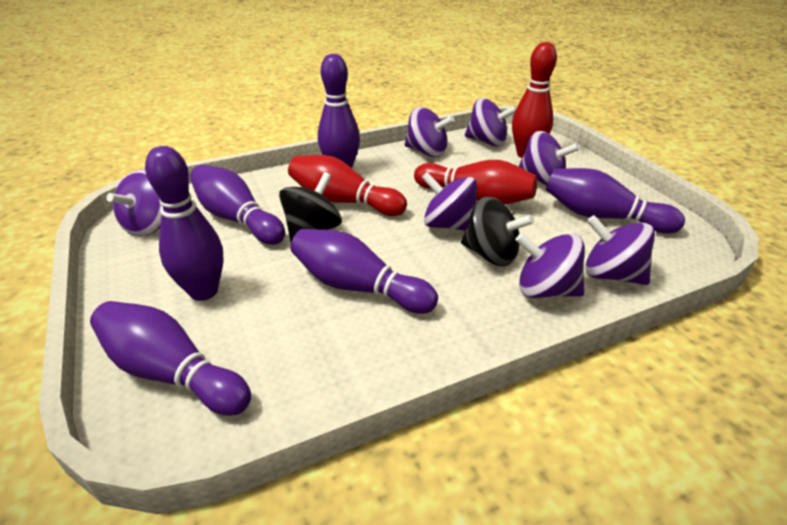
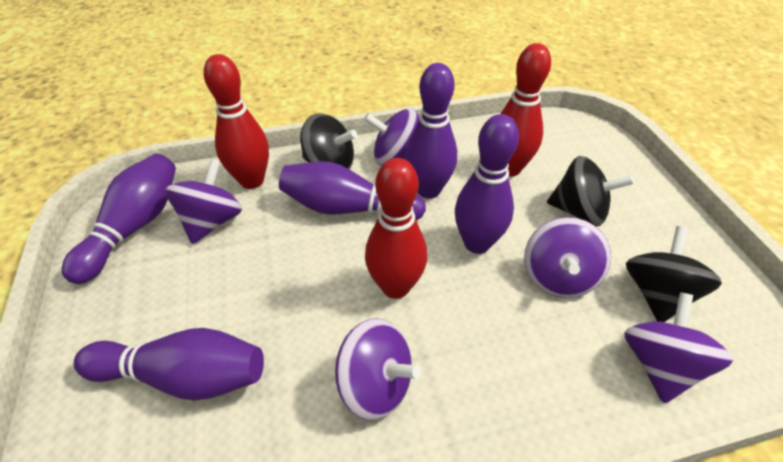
black spinning top: 2 -> 3
purple bowling pin: 6 -> 5
purple spinning top: 7 -> 5

